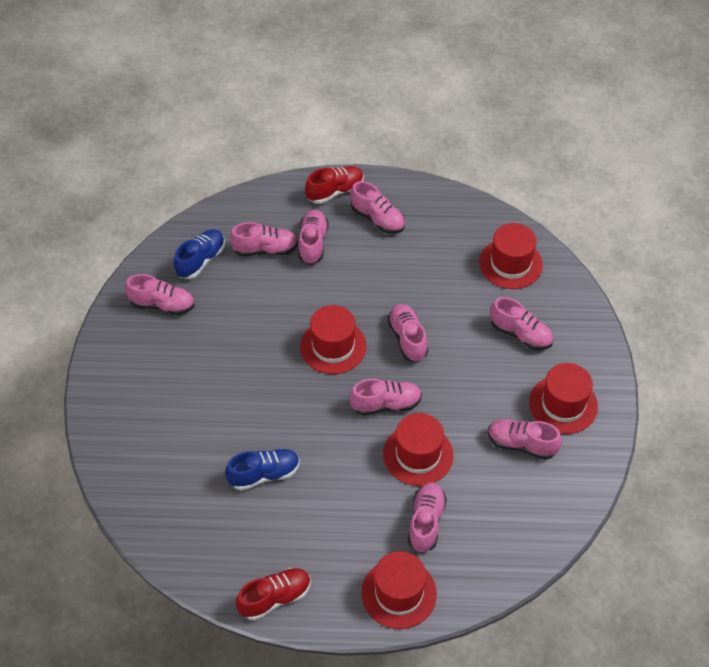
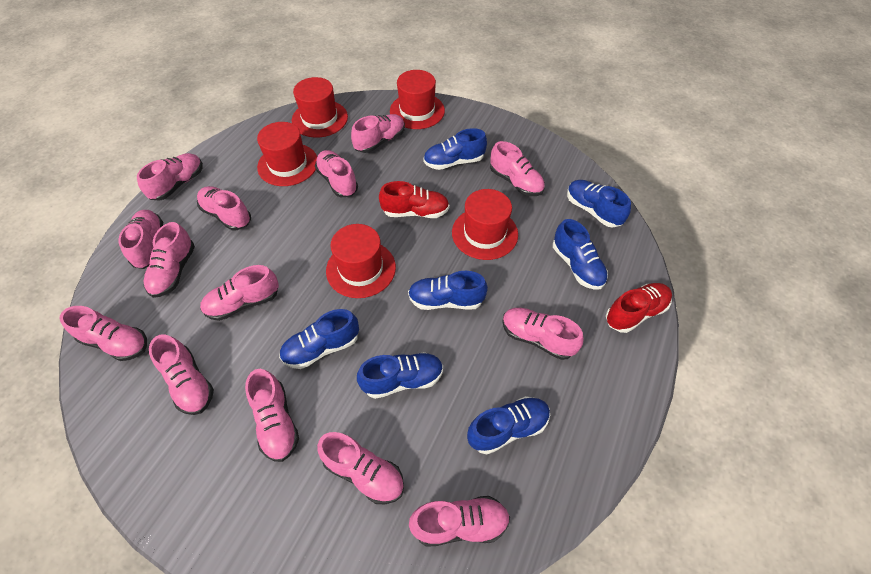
blue shoe: 2 -> 7
pink shoe: 9 -> 14

